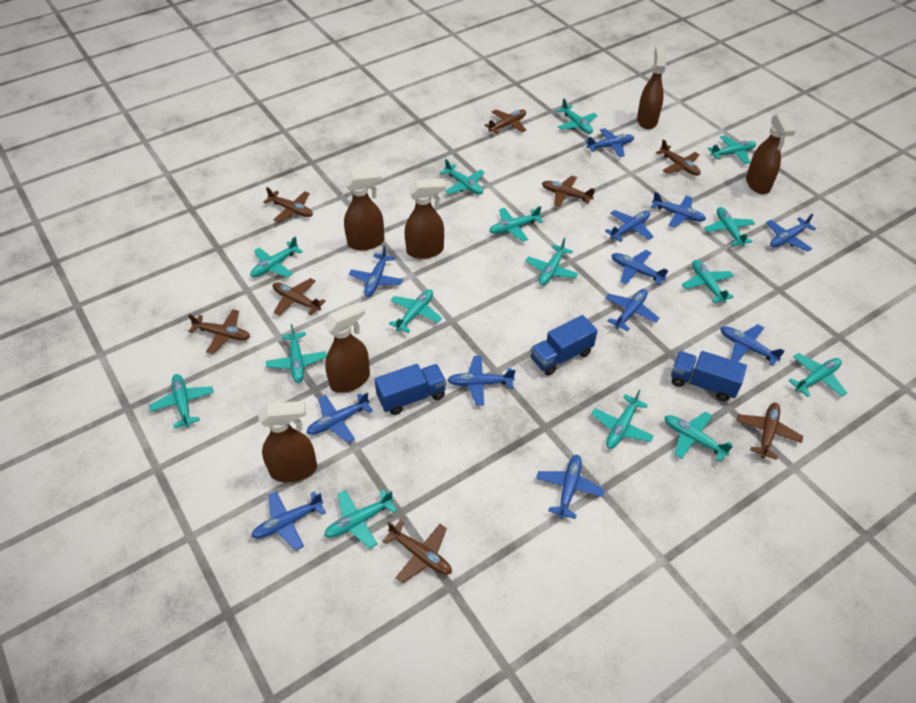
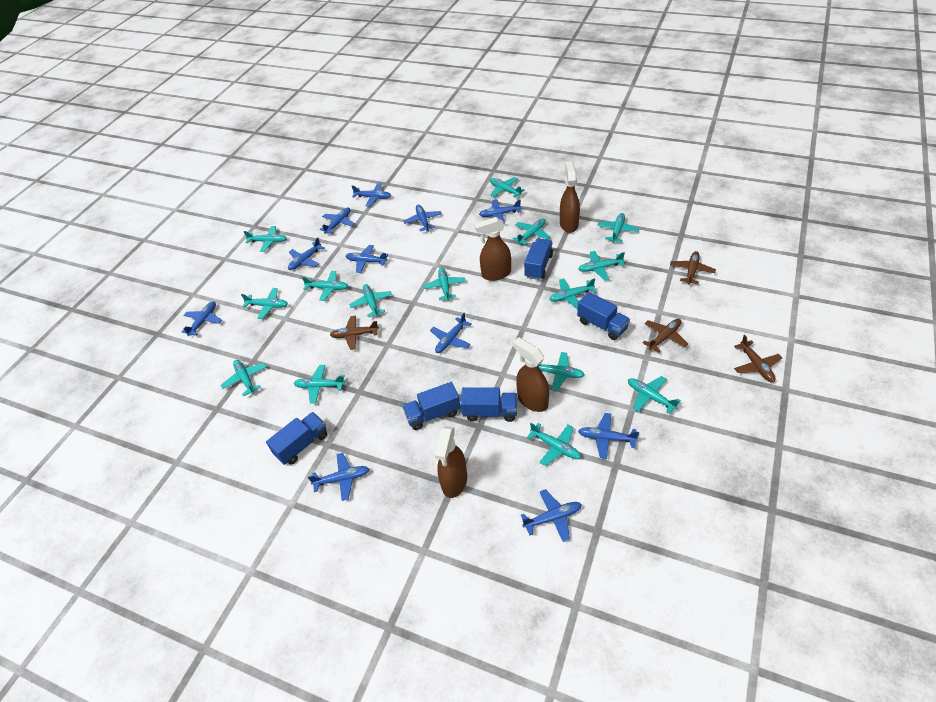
blue plane: 12 -> 11
blue truck: 3 -> 5
brown plane: 8 -> 4
brown spray bottle: 6 -> 4

